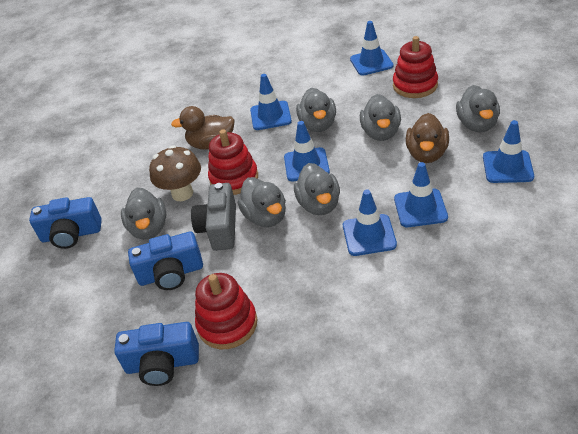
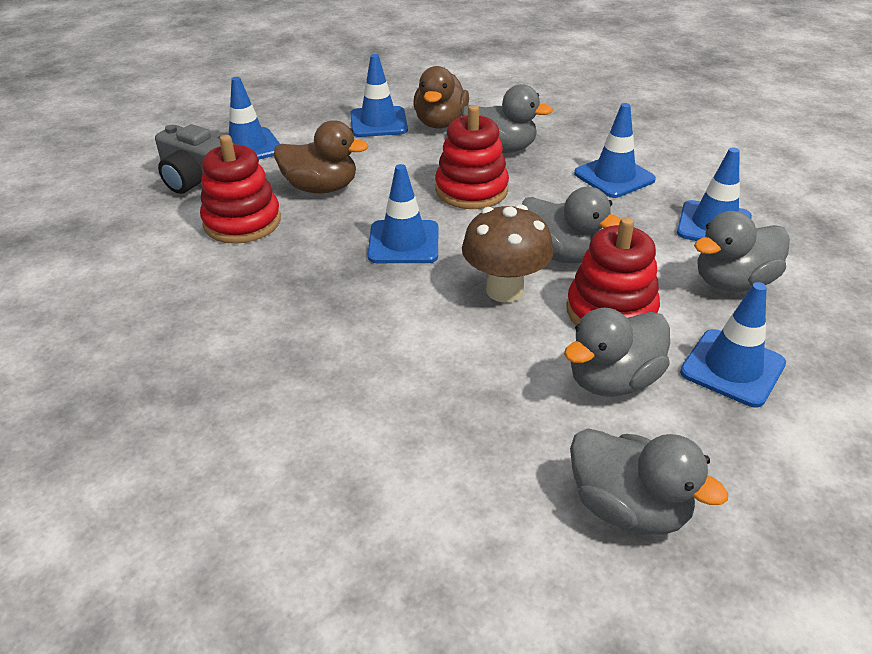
blue camera: 3 -> 0
grey duck: 6 -> 5

